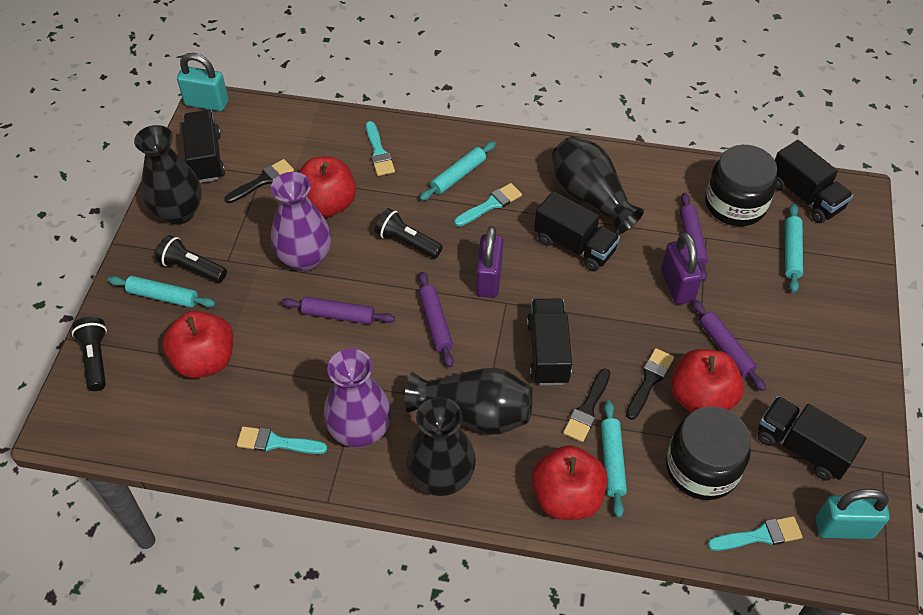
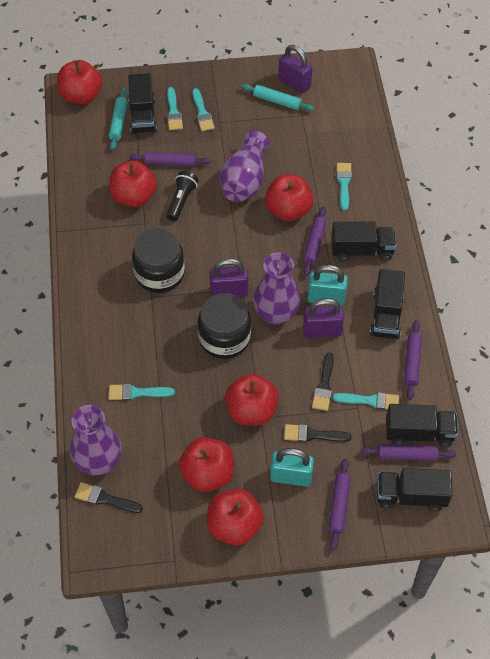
black flashlight: 3 -> 1
black vase: 4 -> 0
purple padlock: 2 -> 3
purple rolling pin: 4 -> 5
purple vase: 2 -> 3
red apple: 4 -> 6
turquoise brush: 4 -> 5
turquoise rolling pin: 4 -> 2

